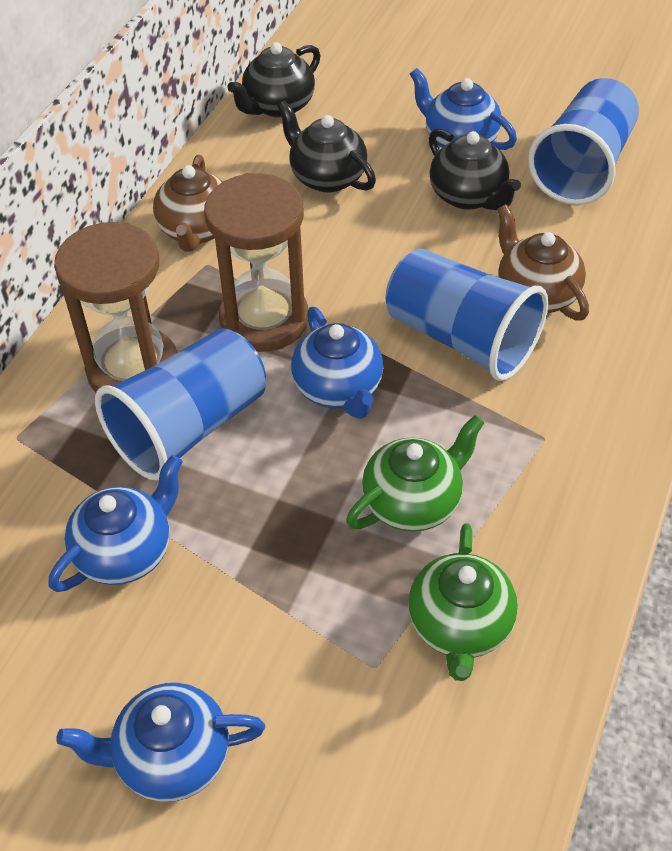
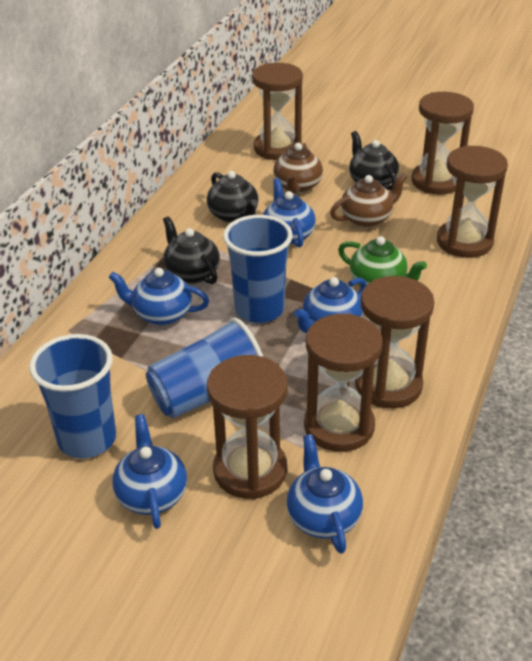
blue teapot: 4 -> 5
brown hourglass: 2 -> 6
green teapot: 2 -> 1

